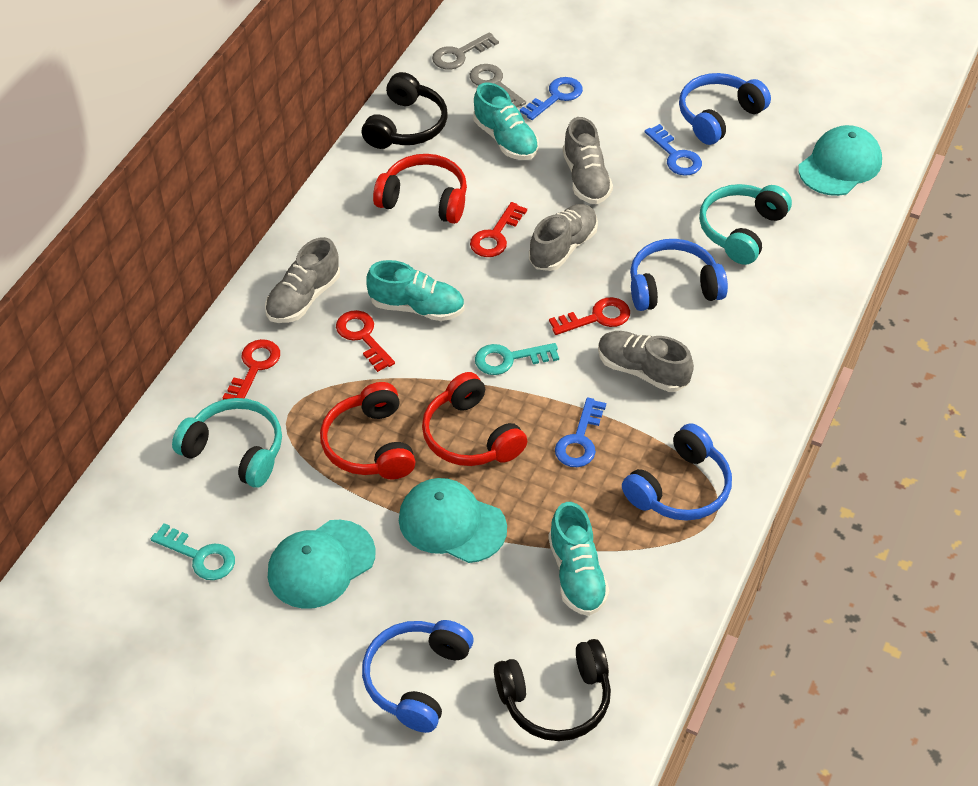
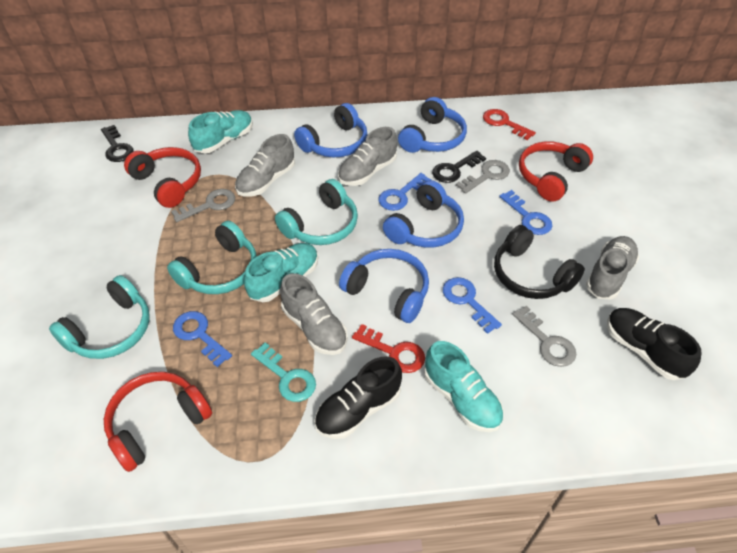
black headphones: 2 -> 1
black key: 0 -> 2
black shoe: 0 -> 2
blue key: 3 -> 4
grey key: 2 -> 3
red key: 4 -> 2
turquoise cap: 3 -> 0
turquoise headphones: 2 -> 3
turquoise key: 2 -> 1

